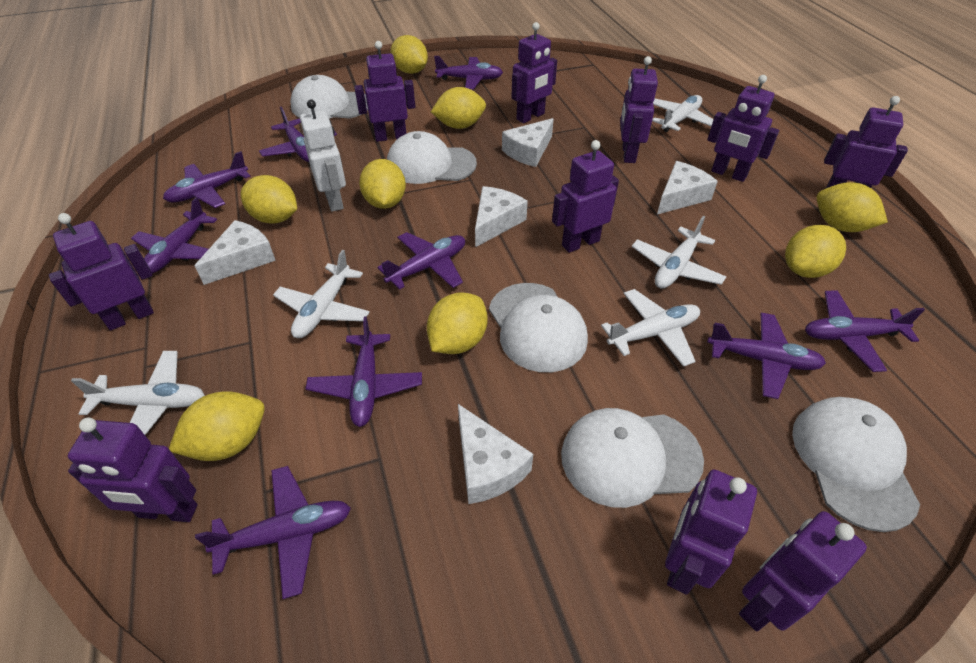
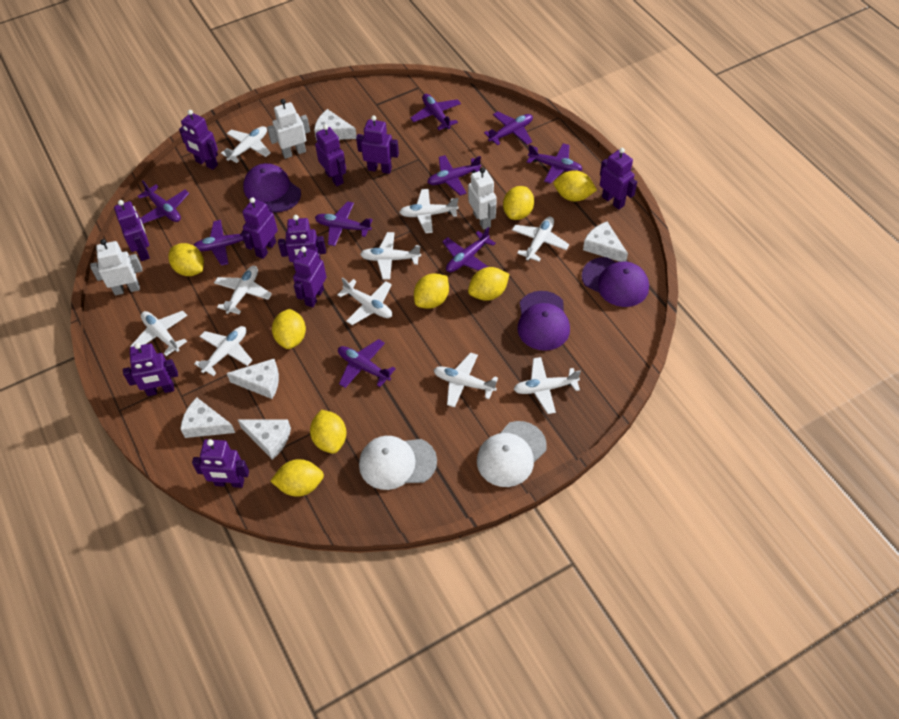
purple cap: 0 -> 3
white cap: 5 -> 2
white plane: 5 -> 10
white robot: 1 -> 3

